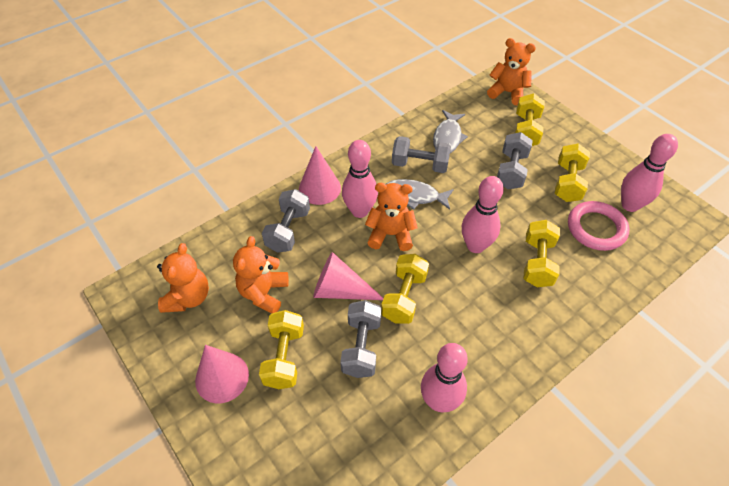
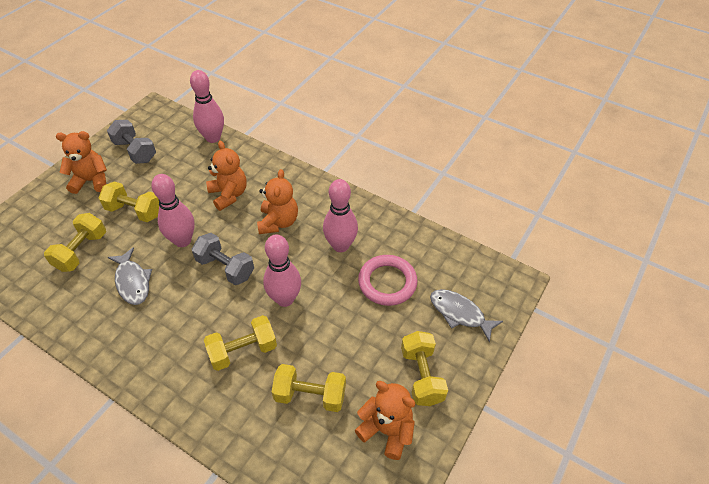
grey dumbbell: 4 -> 2
pink cone: 3 -> 0

